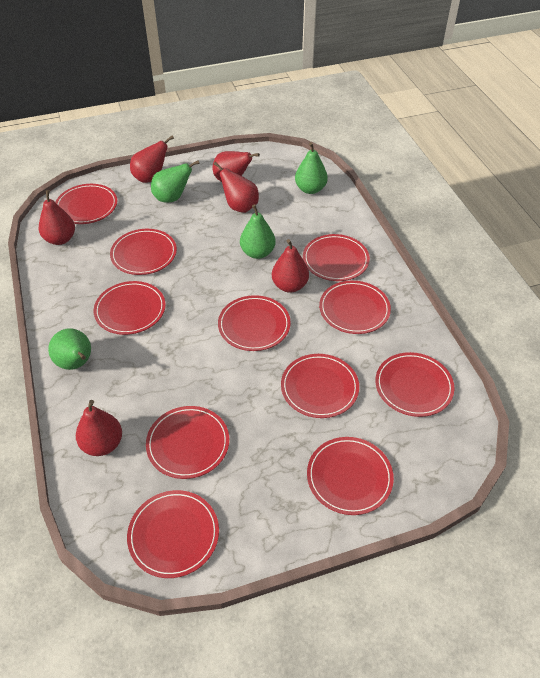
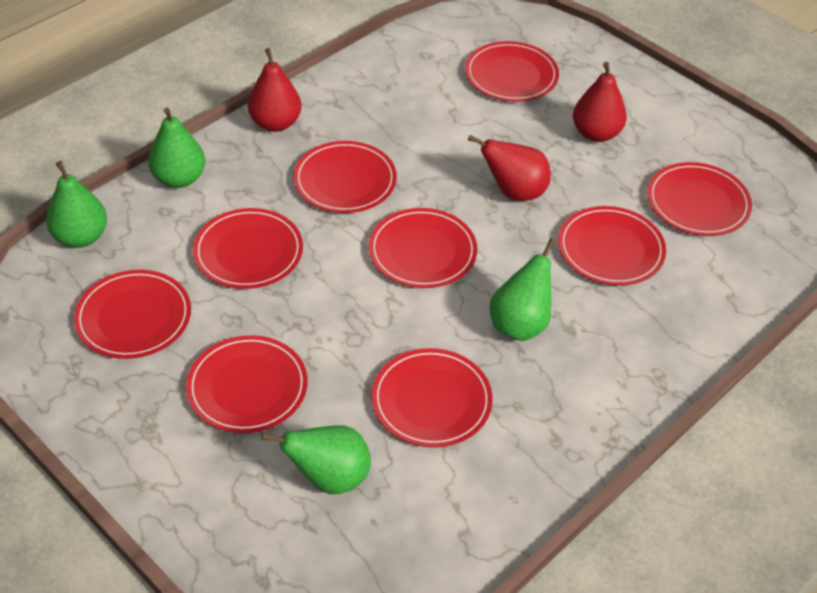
red pear: 6 -> 3
red plate: 11 -> 9

